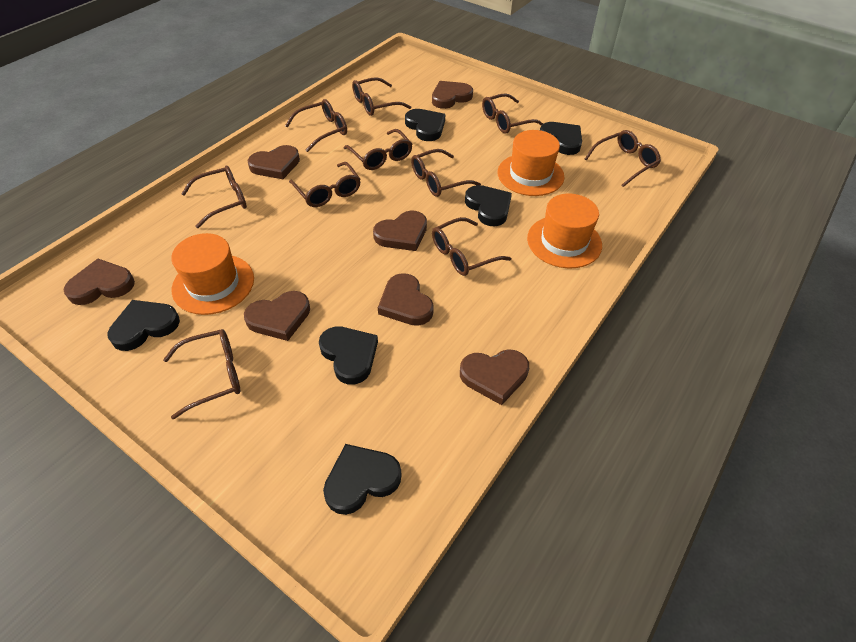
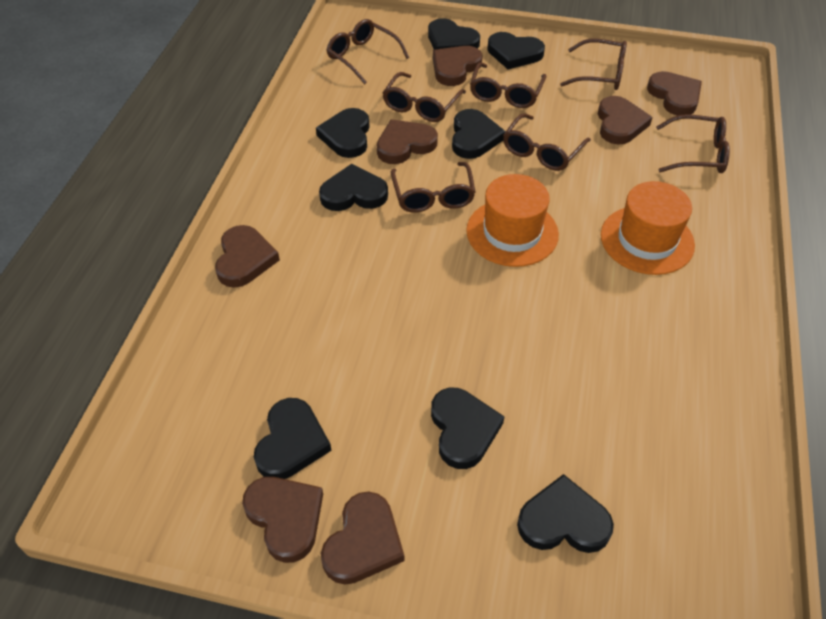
black heart: 6 -> 8
brown glasses: 10 -> 7
orange hat: 3 -> 2

